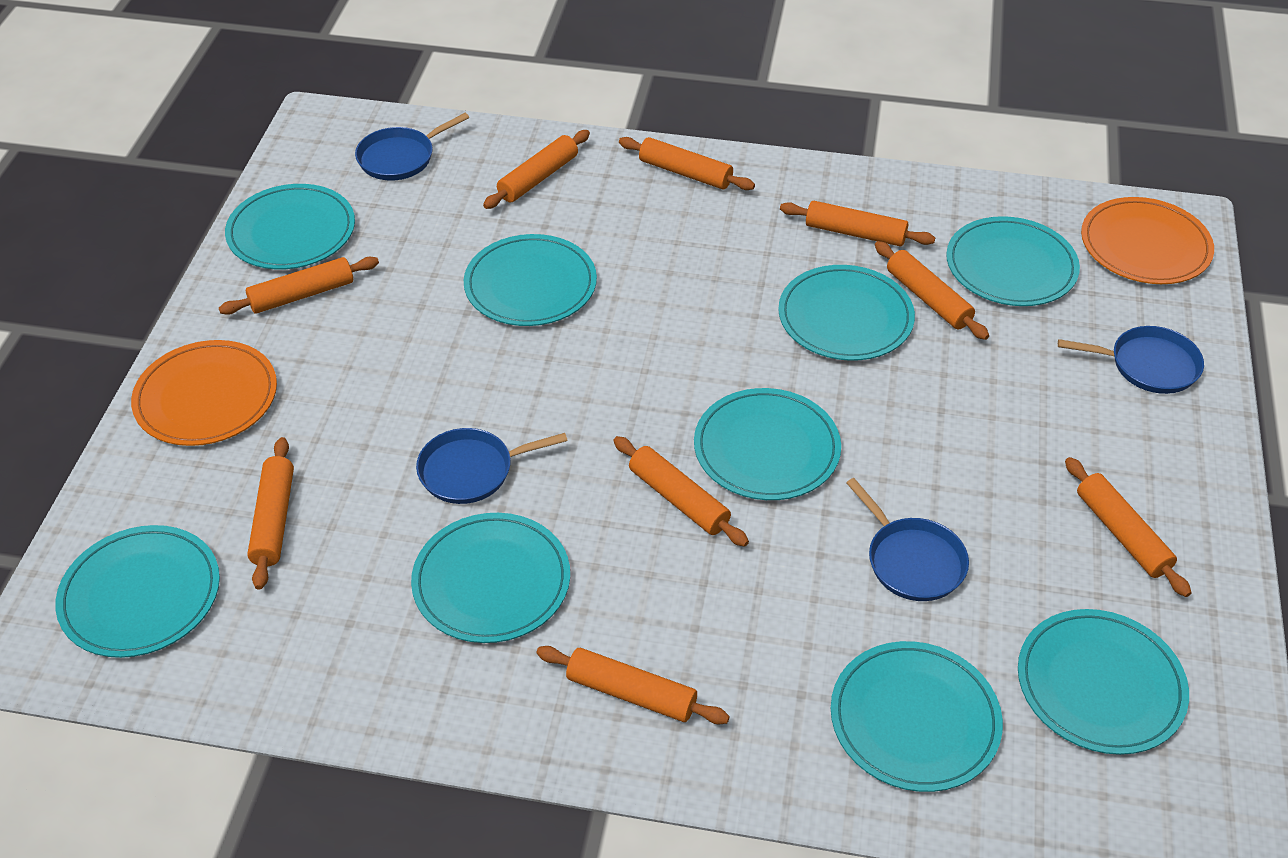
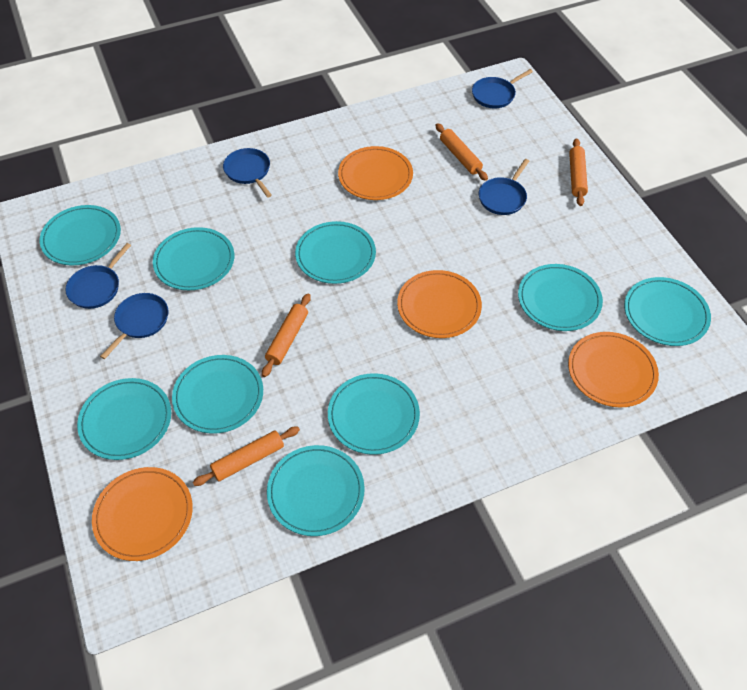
blue pan: 4 -> 5
orange plate: 2 -> 4
orange rolling pin: 9 -> 4

